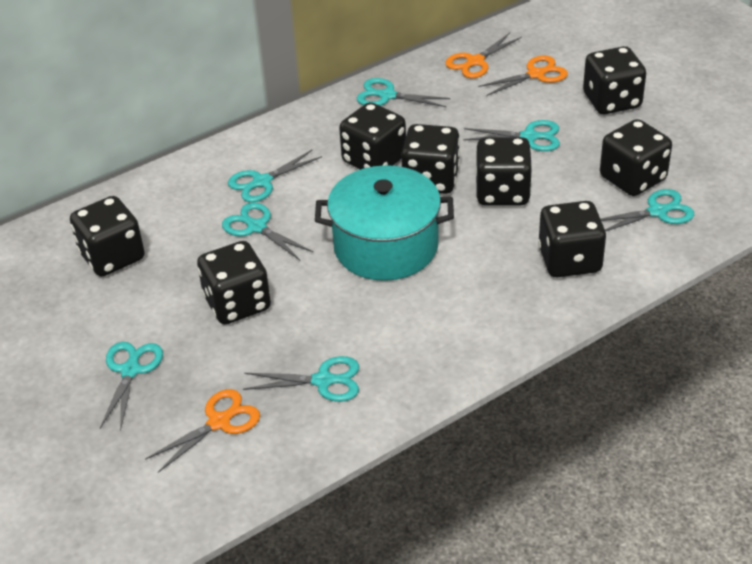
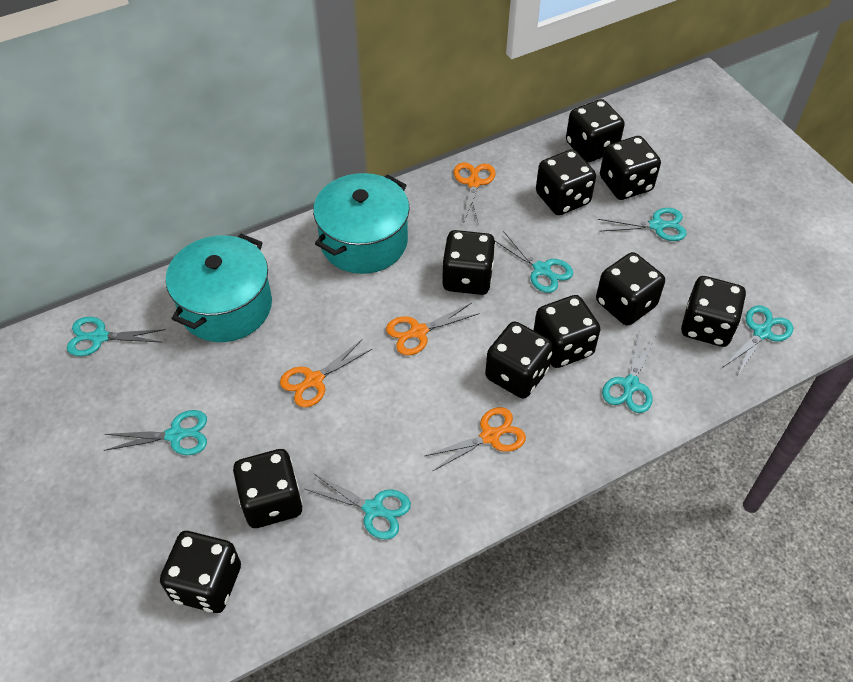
black dice: 8 -> 10
orange scissors: 3 -> 4
turquoise pot: 1 -> 2

